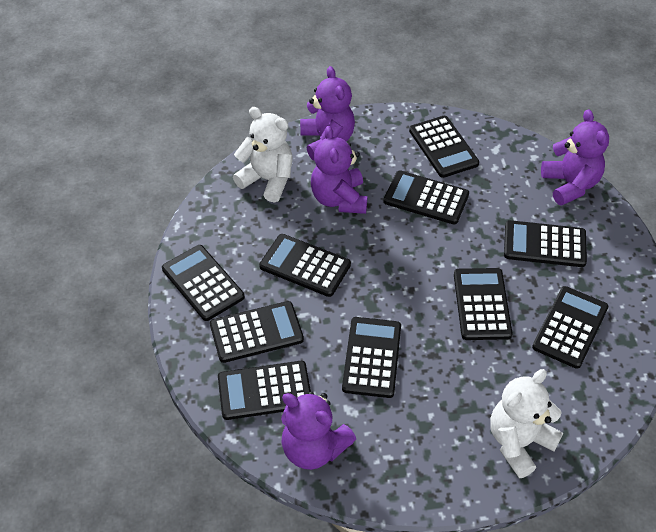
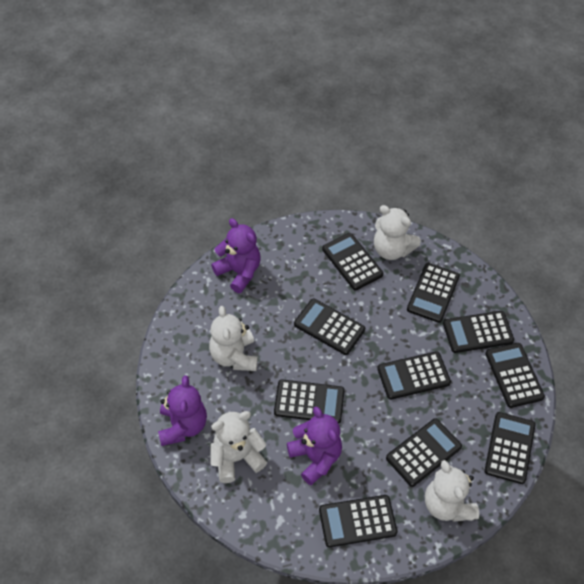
purple teddy bear: 4 -> 3
white teddy bear: 2 -> 4

